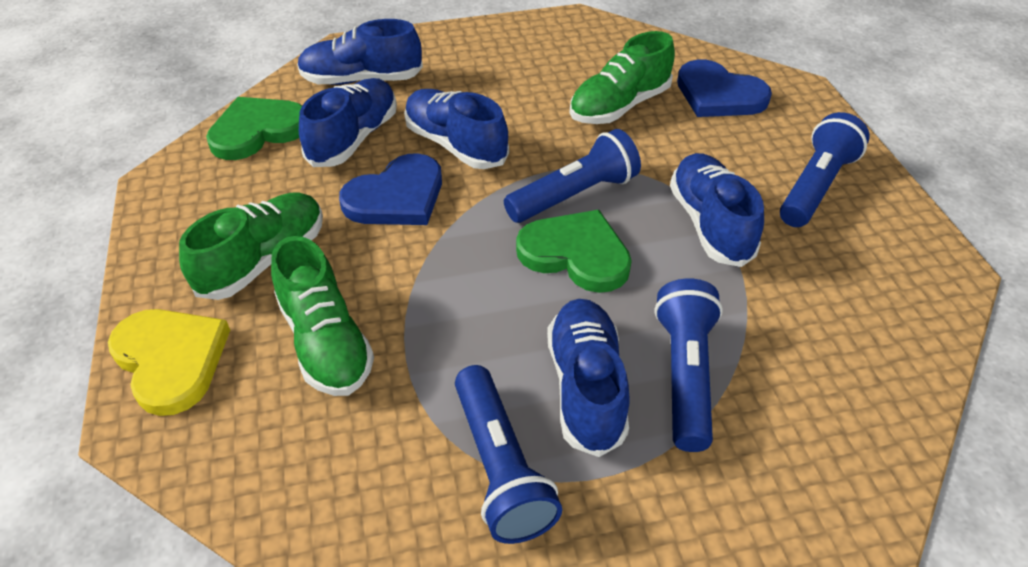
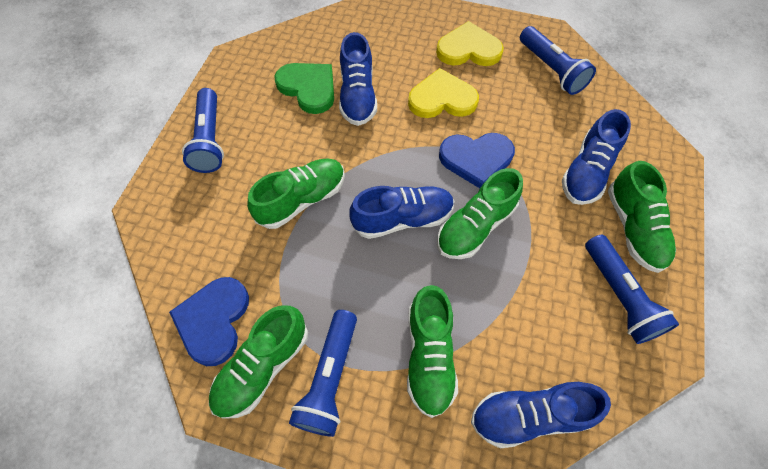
blue shoe: 5 -> 4
green heart: 2 -> 1
green shoe: 3 -> 5
yellow heart: 1 -> 2

